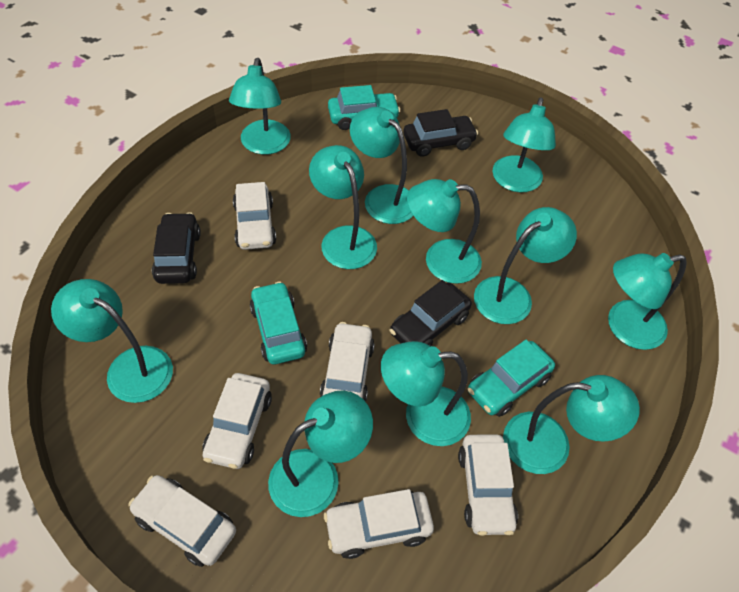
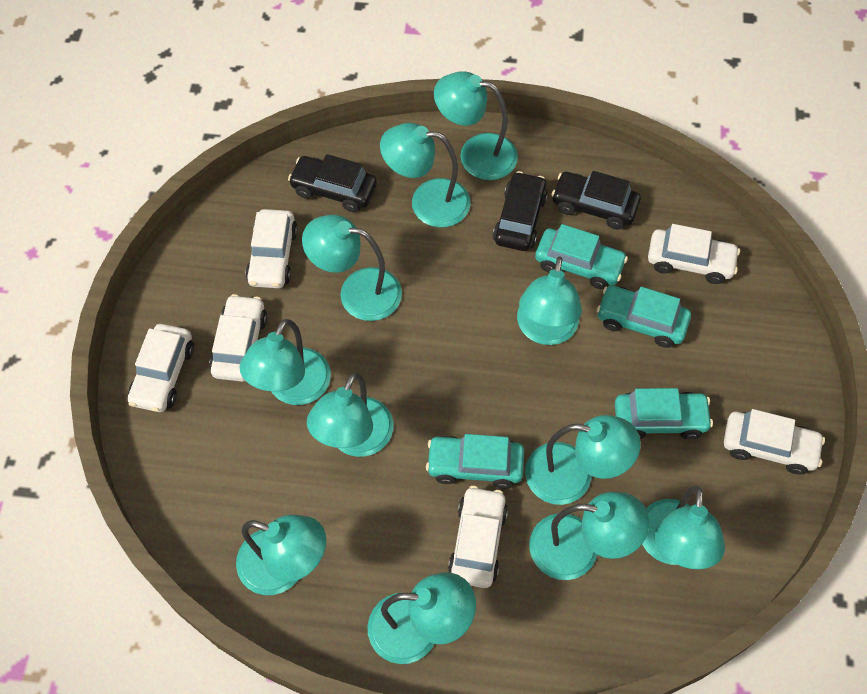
turquoise car: 3 -> 4

